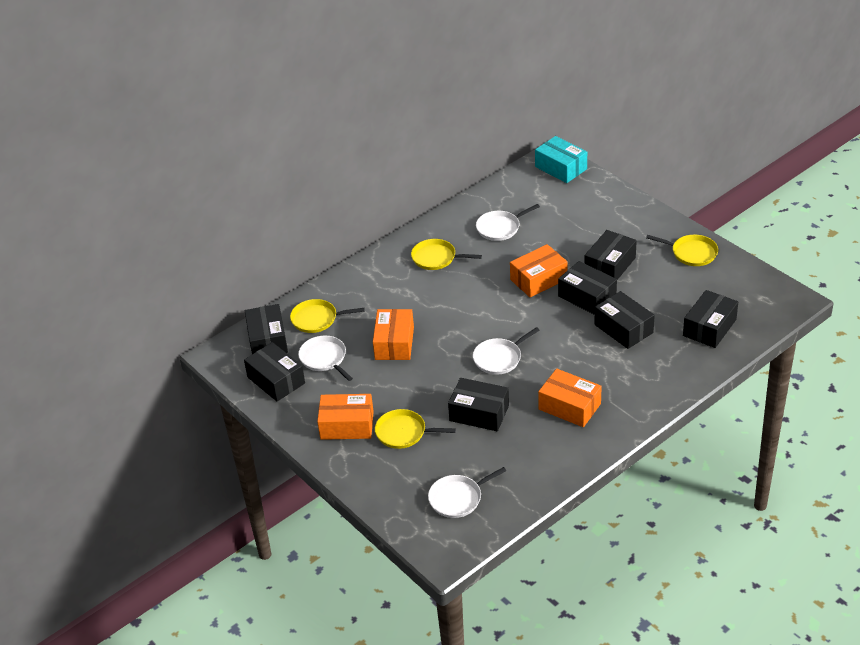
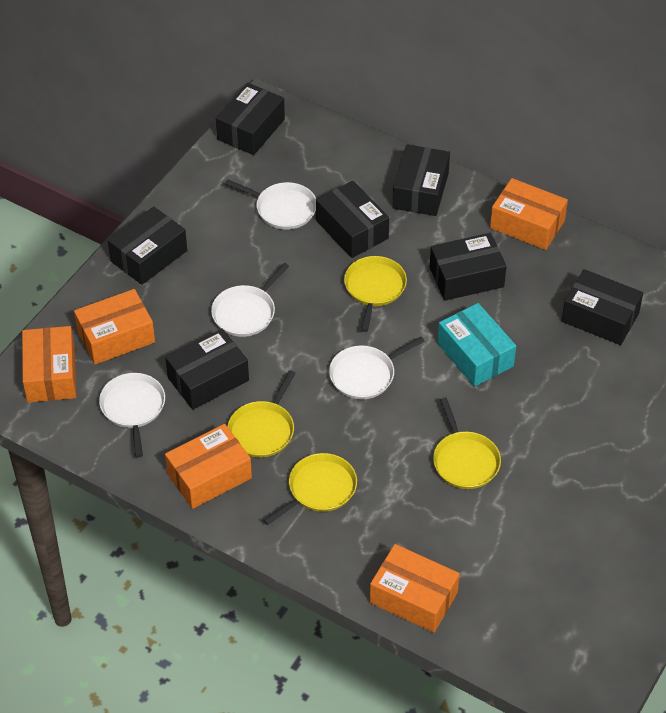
orange box: 4 -> 5

